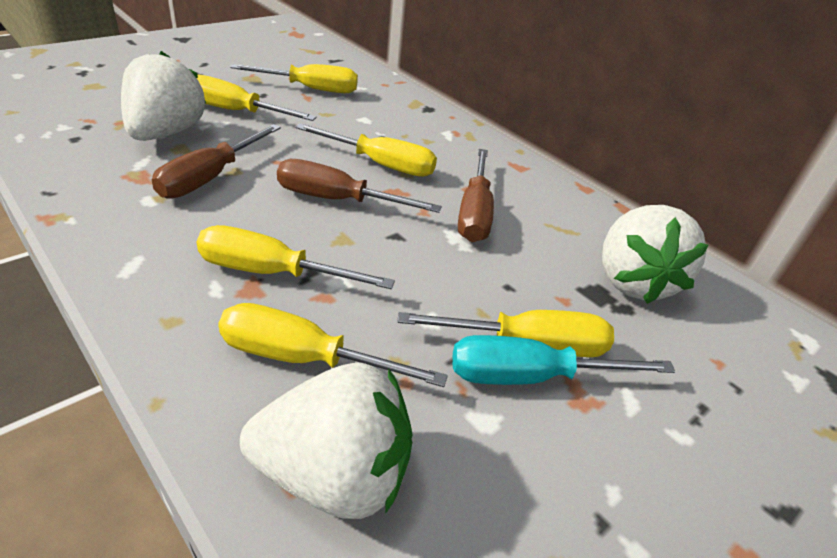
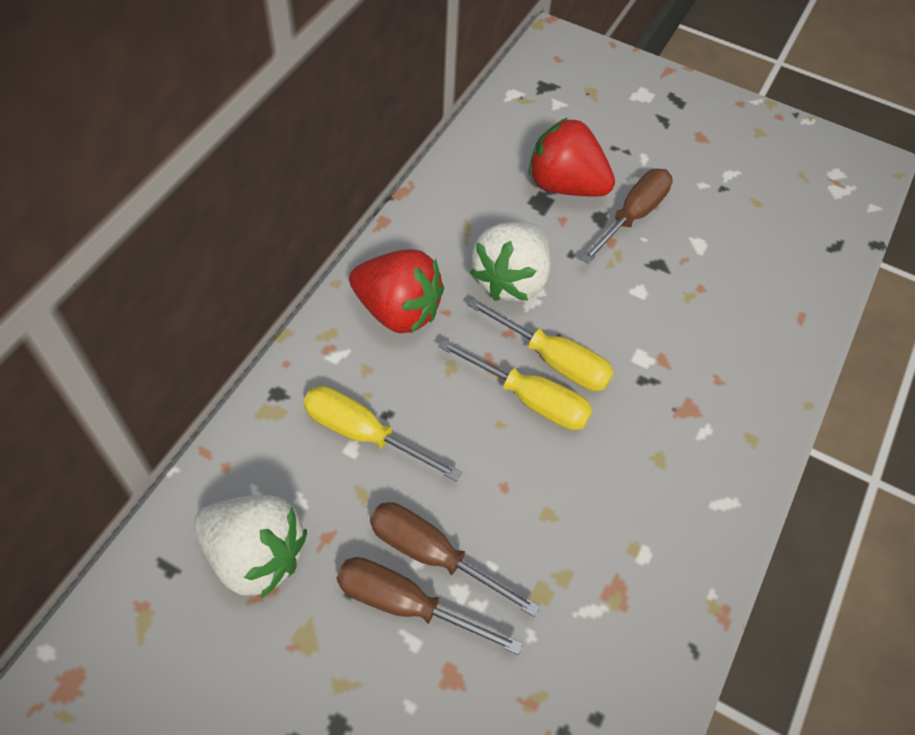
red strawberry: 0 -> 2
turquoise screwdriver: 1 -> 0
white strawberry: 3 -> 2
yellow screwdriver: 6 -> 3

